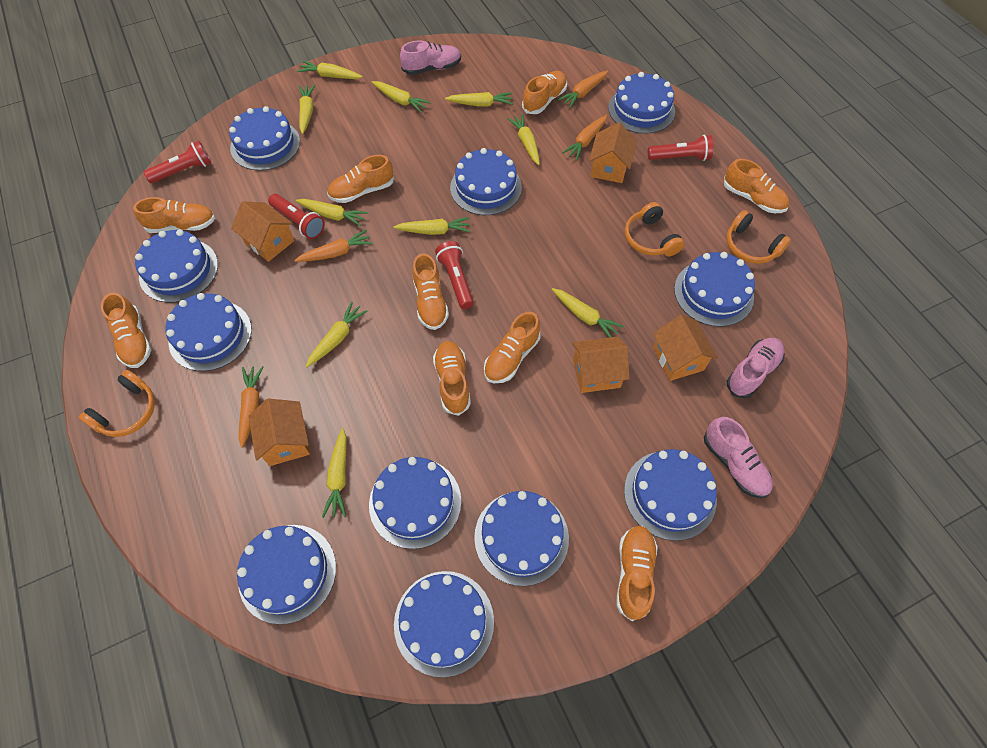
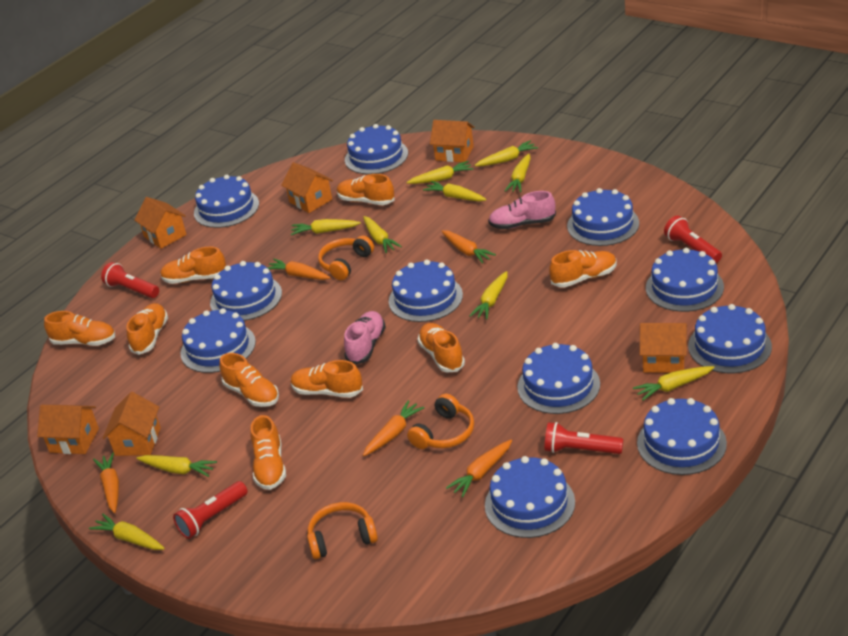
orange carrot: 4 -> 5
orange house: 5 -> 6
pink shoe: 3 -> 2

